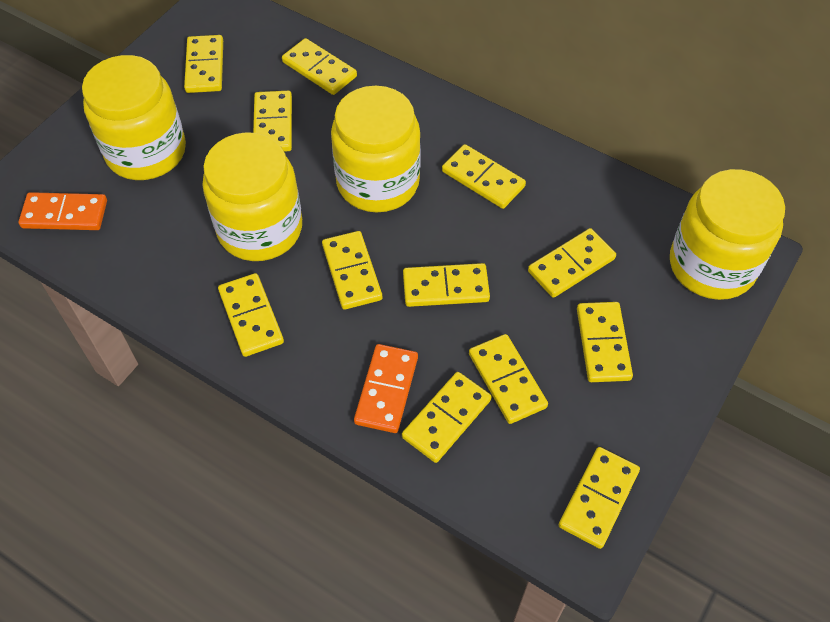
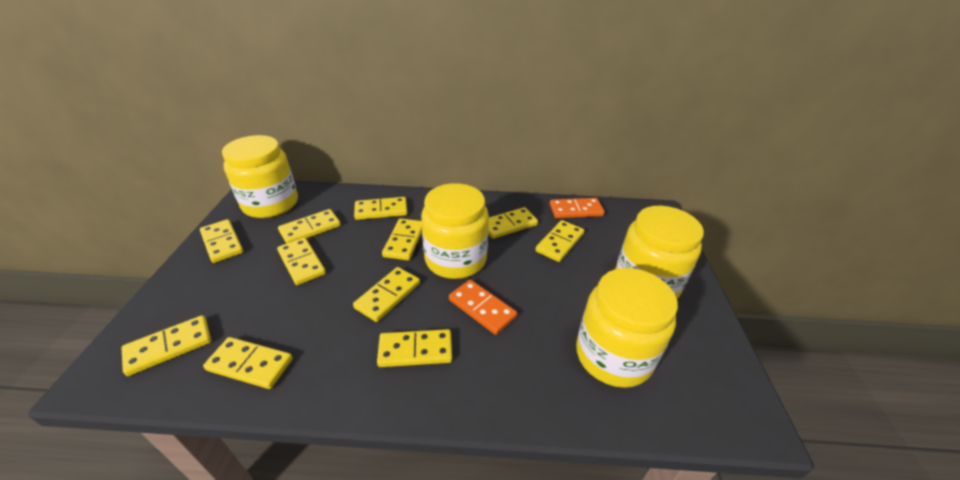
yellow domino: 12 -> 11

